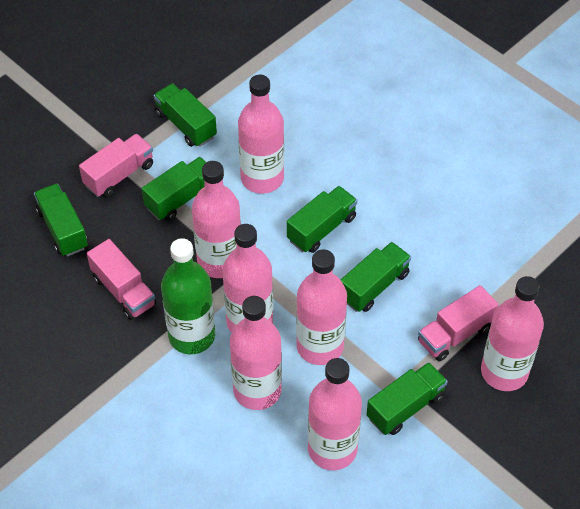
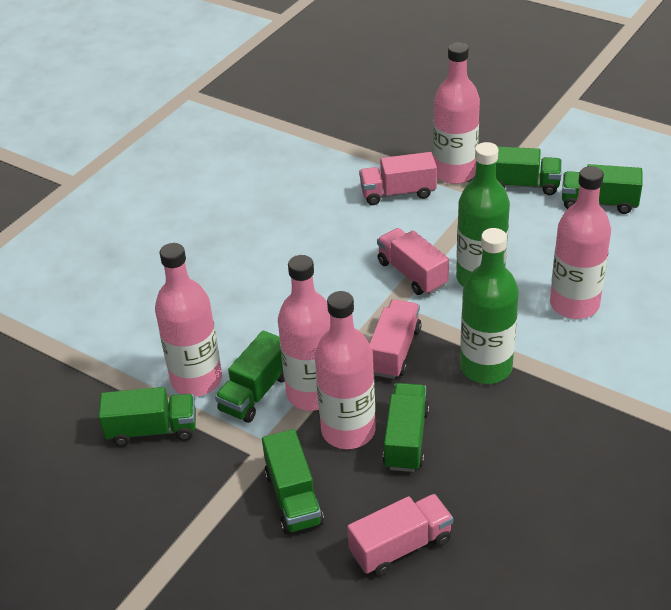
green bottle: 1 -> 2
pink bottle: 7 -> 5
pink truck: 3 -> 4

